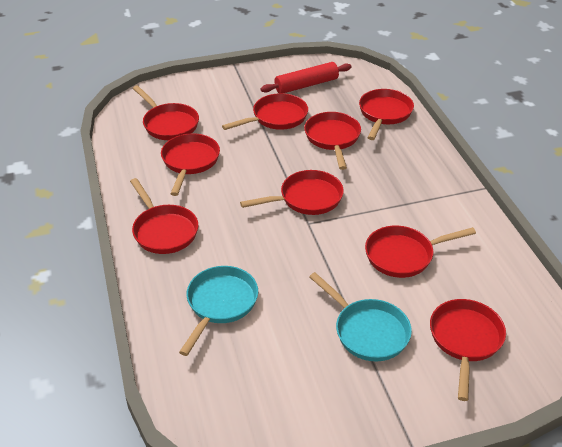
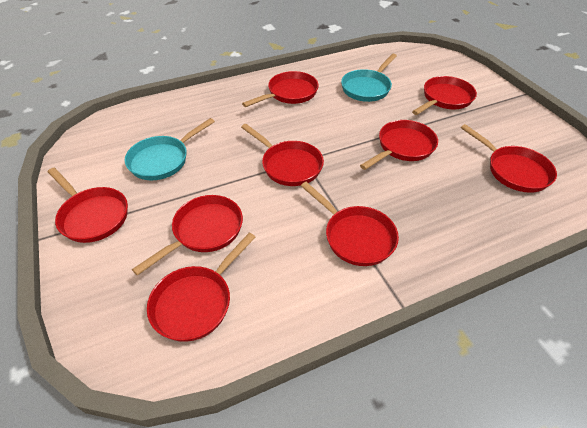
red rolling pin: 1 -> 0

